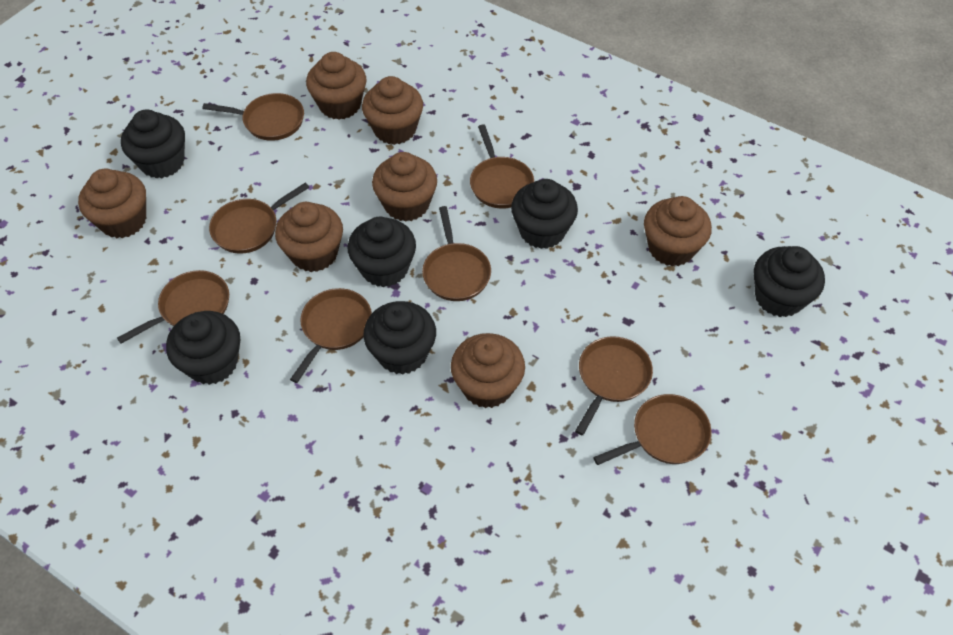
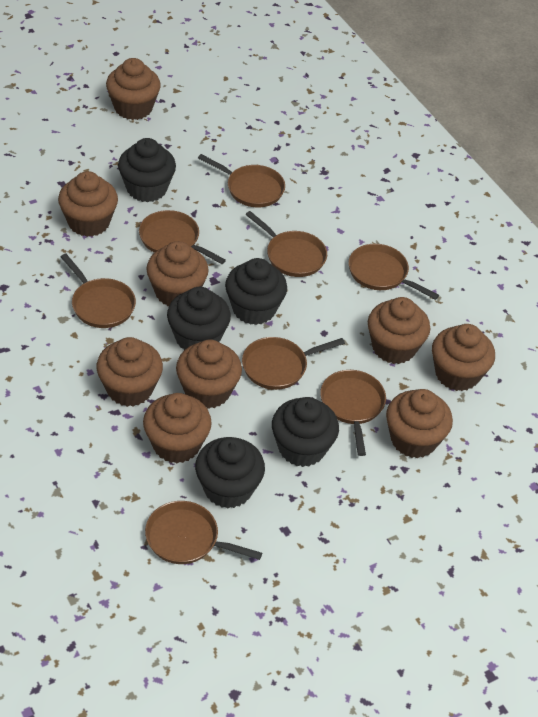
black cupcake: 6 -> 5
brown cupcake: 7 -> 9

